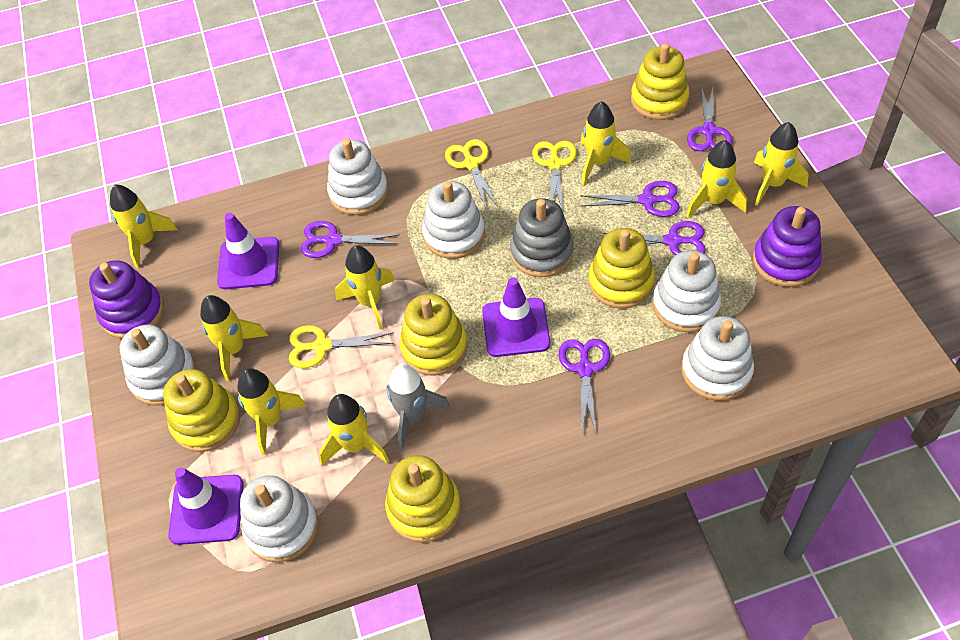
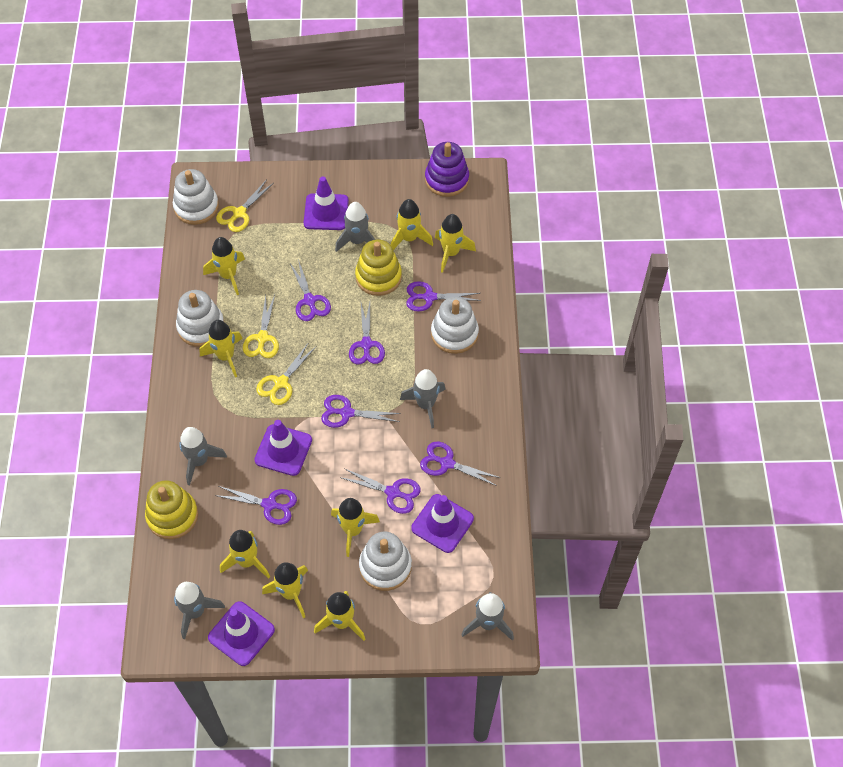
grey rocket: 1 -> 5
grey stacking toy: 1 -> 0
purple scissors: 5 -> 7
purple stacking toy: 2 -> 1
purple traffic cone: 3 -> 4
white stacking toy: 6 -> 4
yellow stacking toy: 5 -> 2

